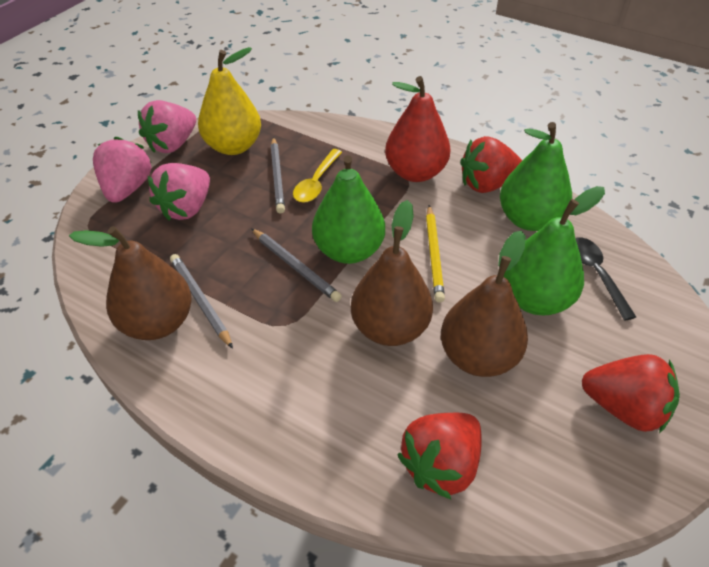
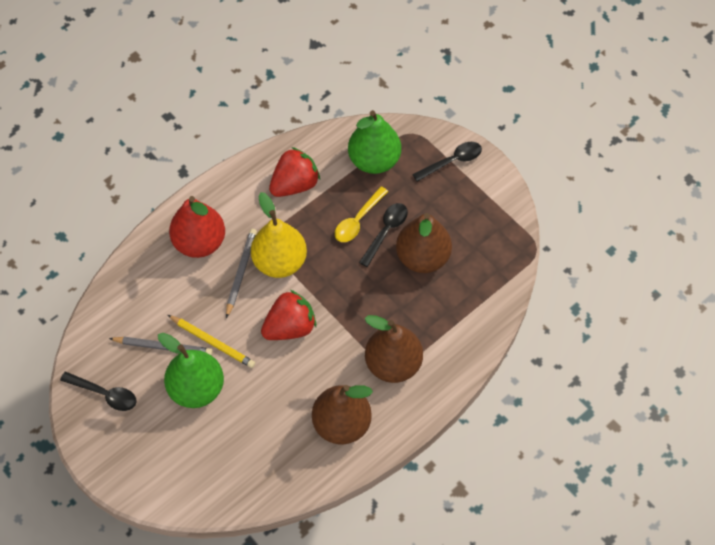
black spoon: 1 -> 3
green pear: 3 -> 2
grey pencil: 3 -> 2
pink strawberry: 3 -> 0
red strawberry: 3 -> 2

